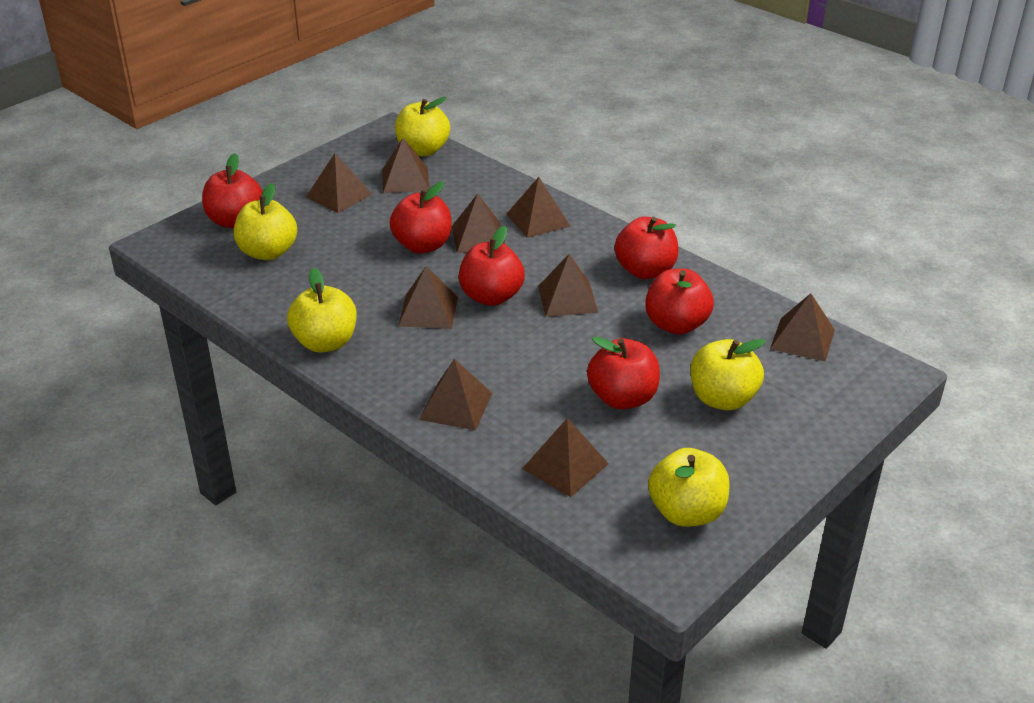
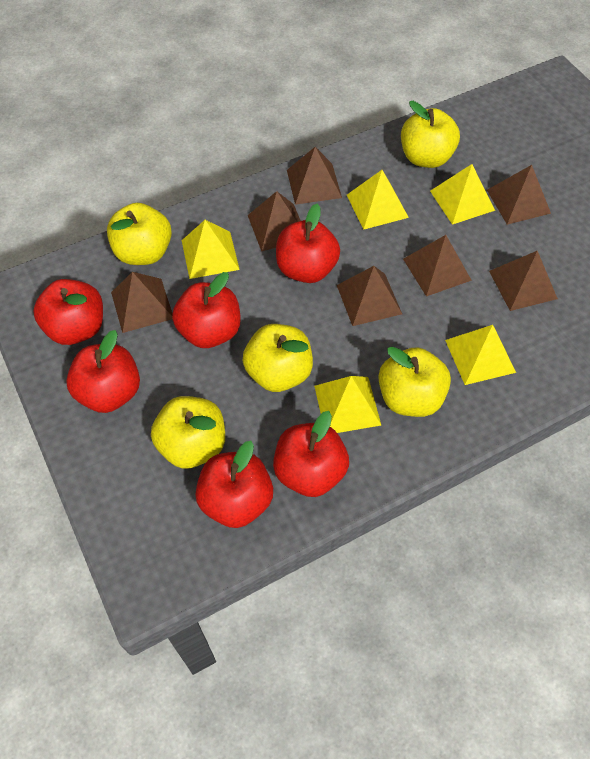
brown pyramid: 9 -> 7
yellow pyramid: 0 -> 5

